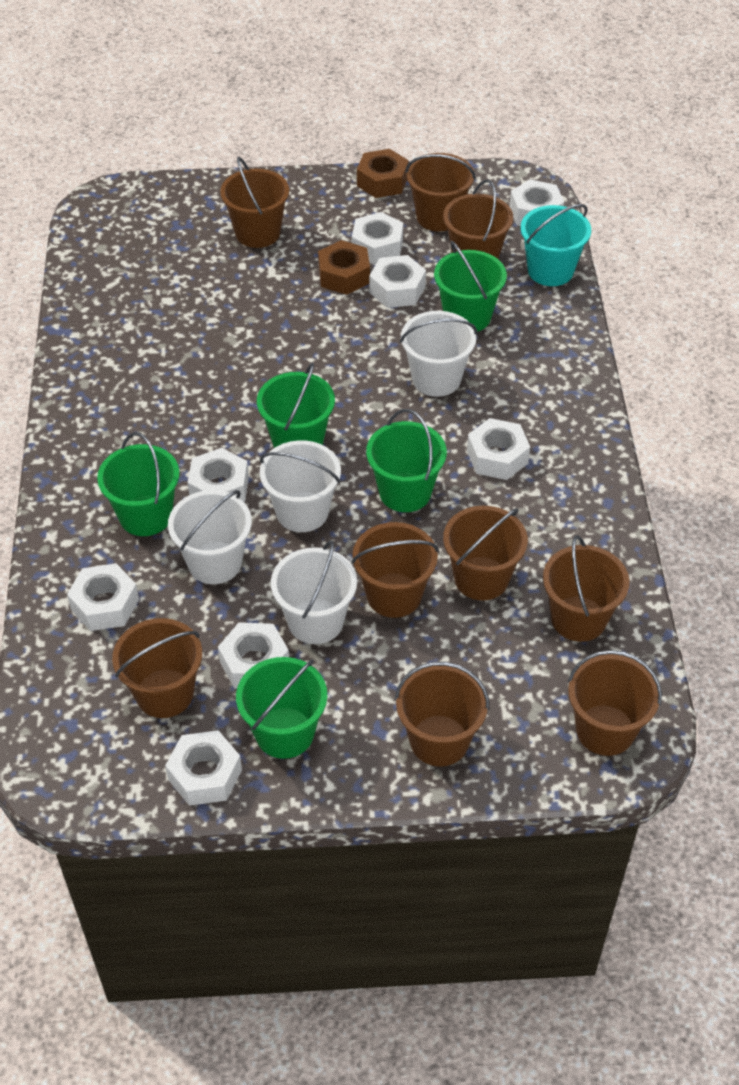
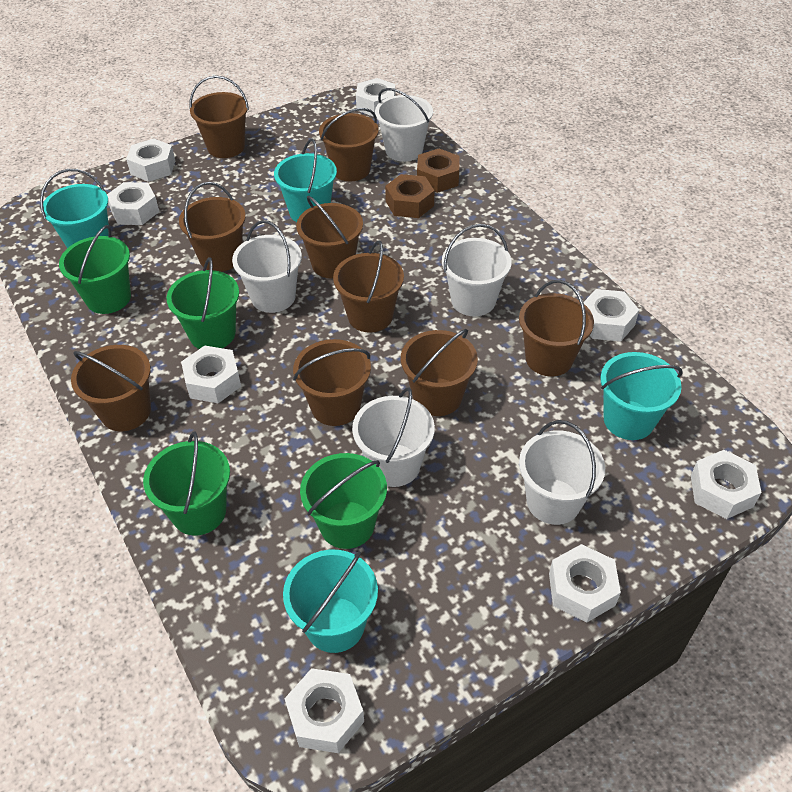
green bucket: 5 -> 4
turquoise bucket: 1 -> 4
white bucket: 4 -> 5

